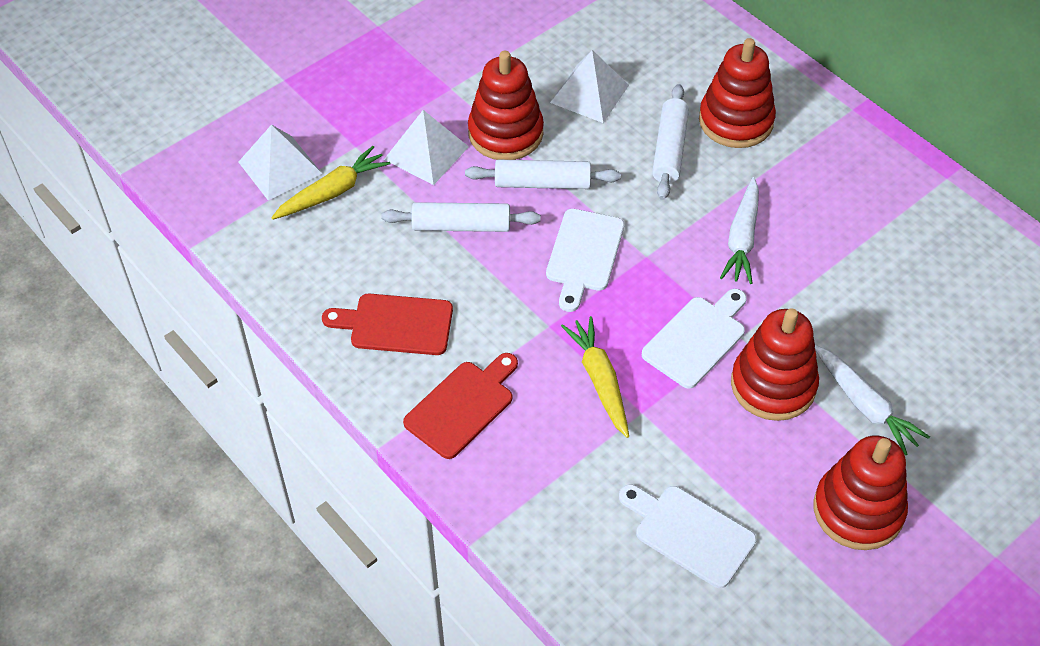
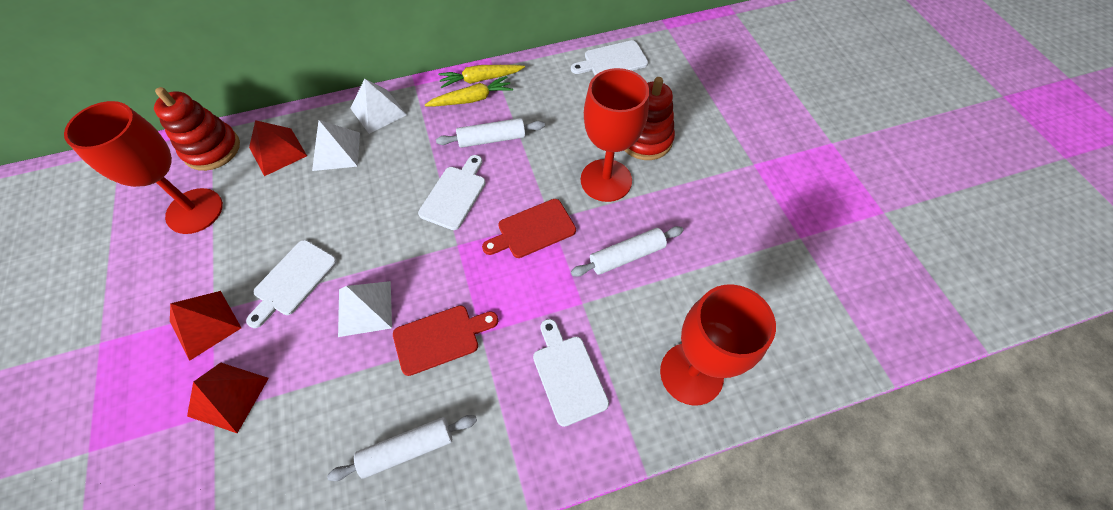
red goblet: 0 -> 3
red pyramid: 0 -> 3
red stacking toy: 4 -> 2
white carrot: 2 -> 0
white cutting board: 3 -> 4

